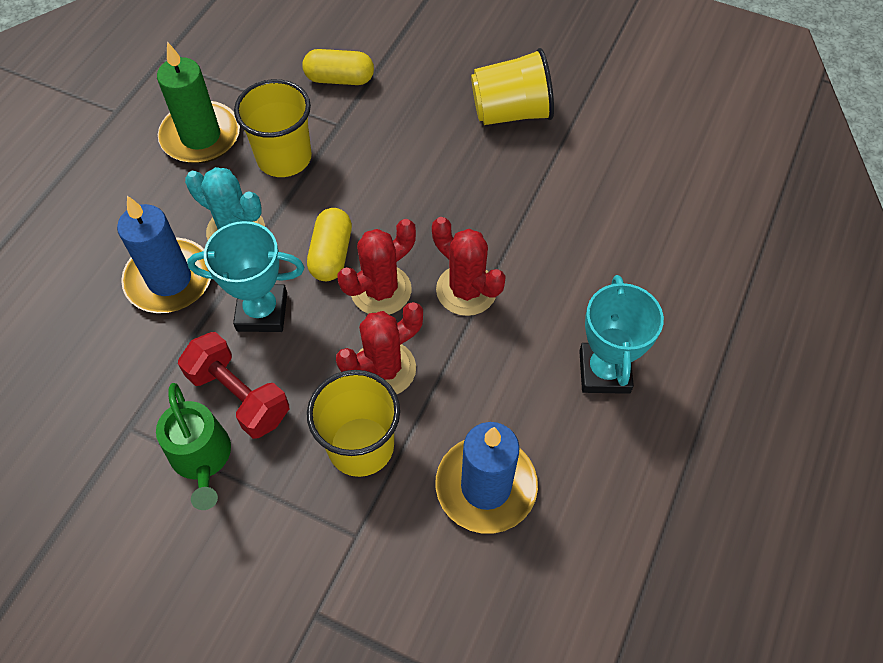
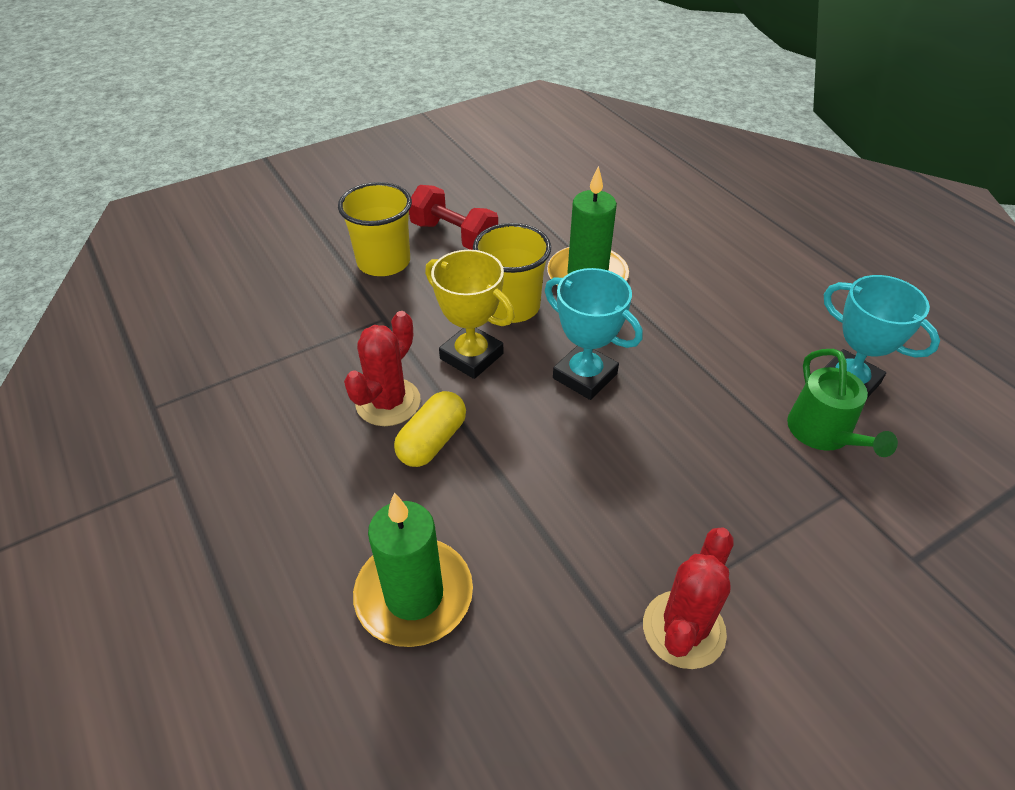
blue candle: 2 -> 0
green candle: 1 -> 2
red cactus: 3 -> 2
turquoise cactus: 1 -> 0
yellow capsule: 2 -> 1
yellow cup: 3 -> 2
yellow trophy: 0 -> 1

